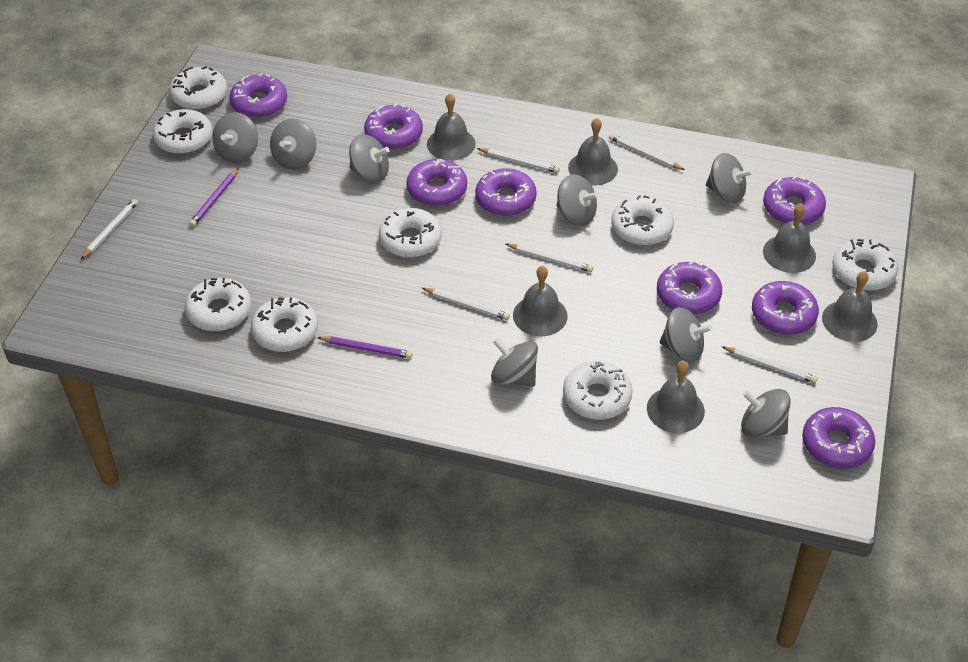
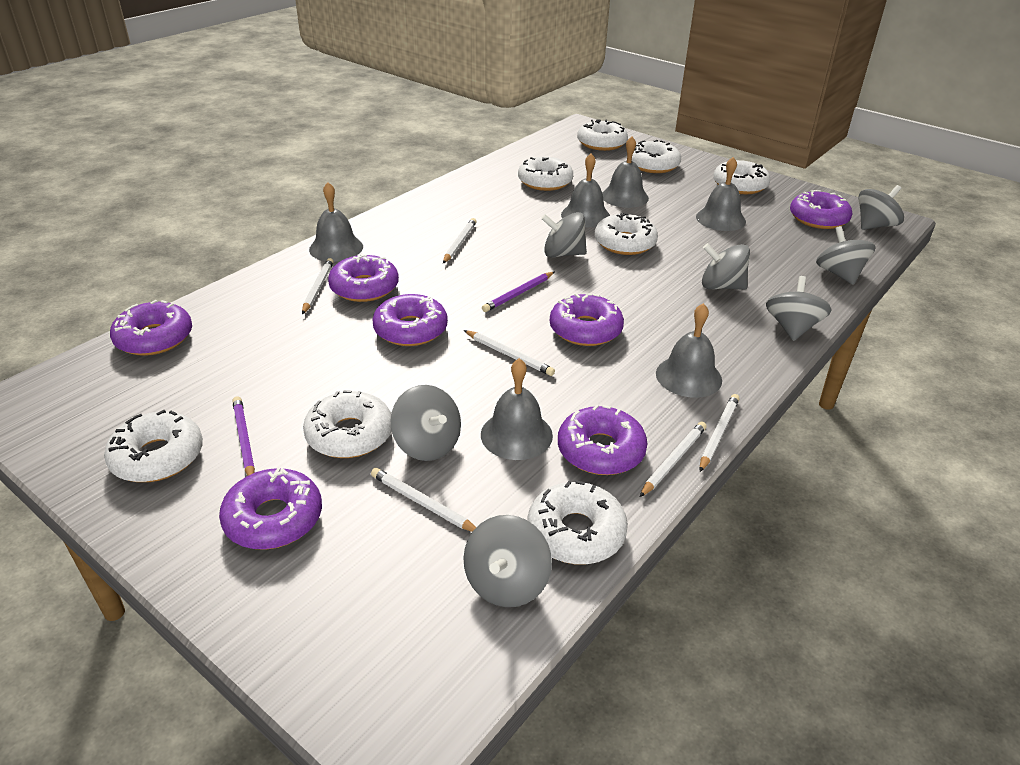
grey spinning top: 8 -> 7
purple donut: 8 -> 7

